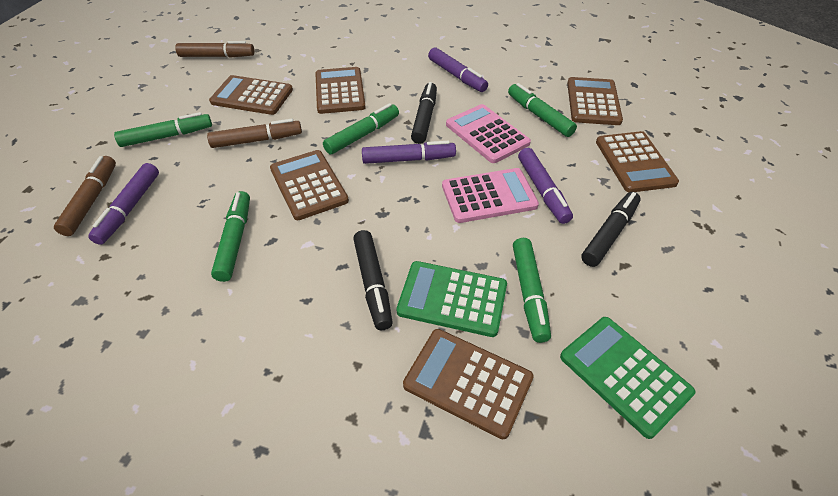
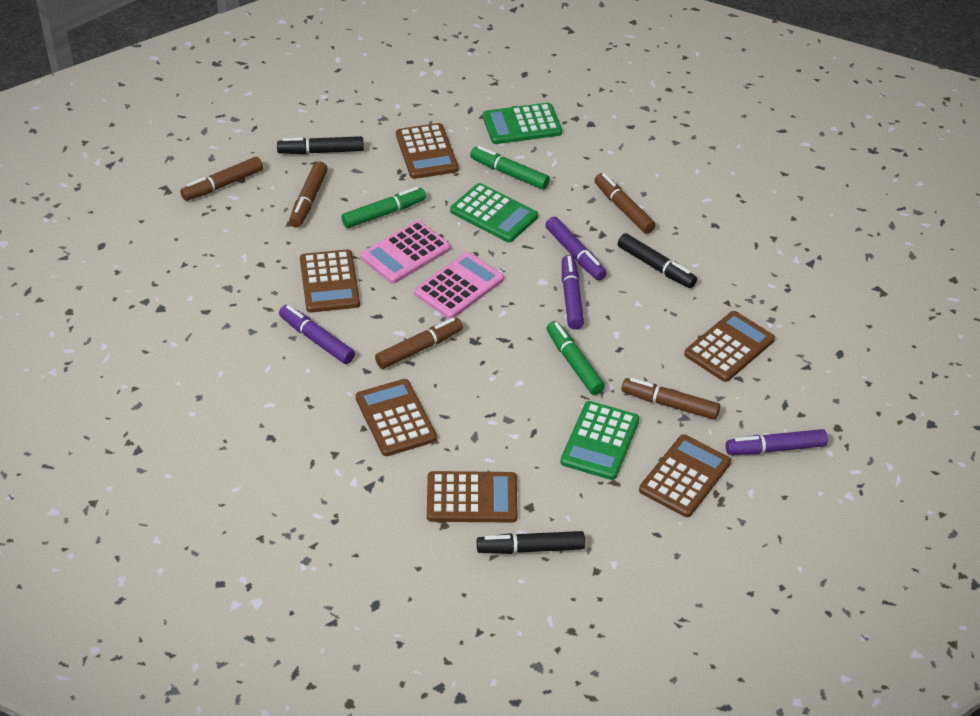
brown marker: 3 -> 5
green calculator: 2 -> 3
green marker: 5 -> 3

